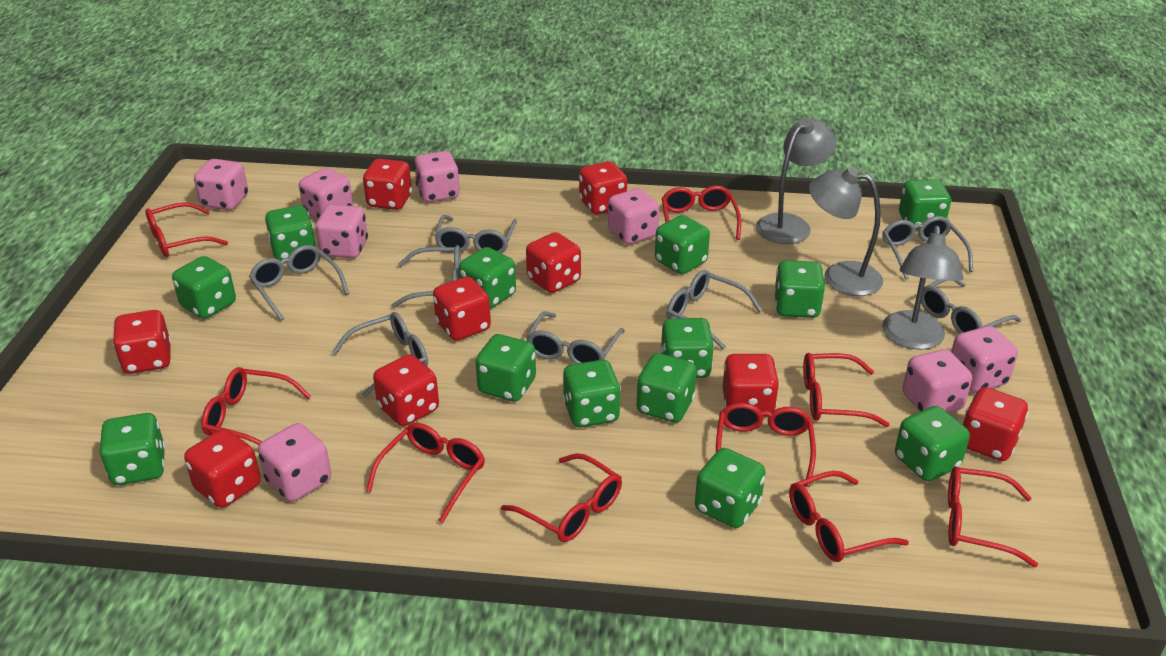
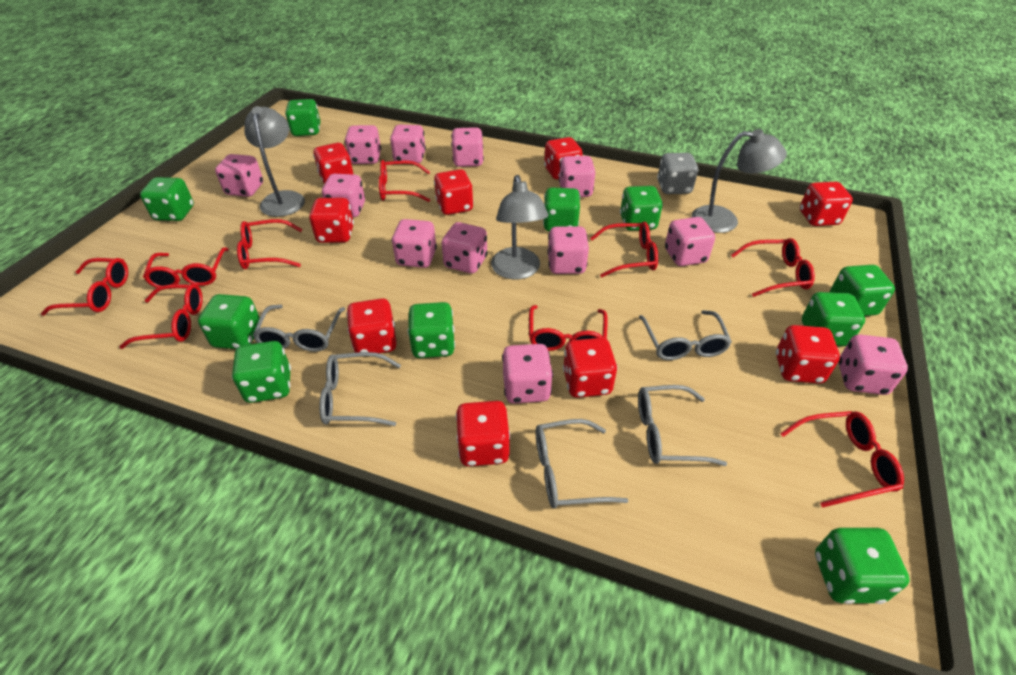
green dice: 13 -> 10
grey dice: 0 -> 1
grey glasses: 8 -> 5
pink dice: 8 -> 12

